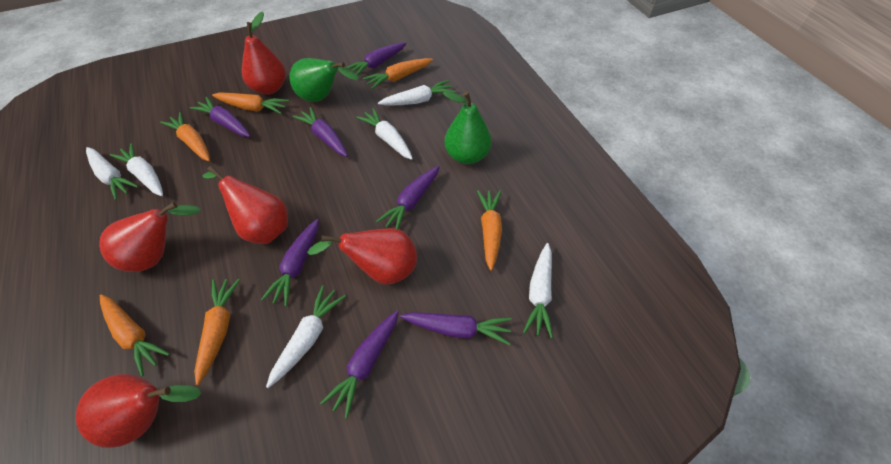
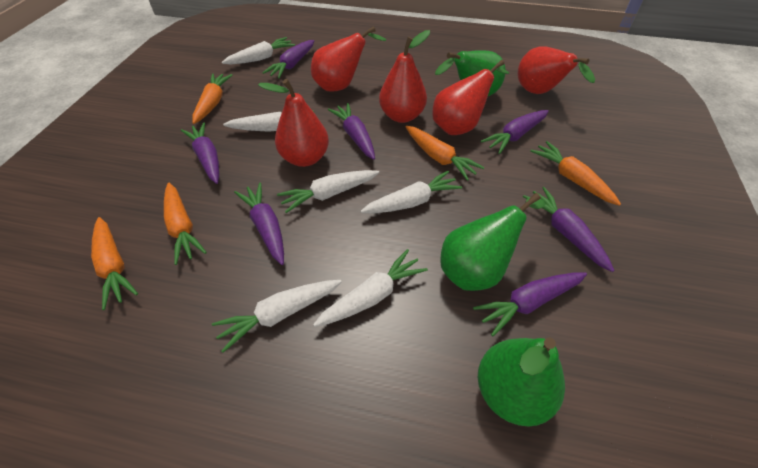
green pear: 2 -> 3
orange carrot: 6 -> 5

